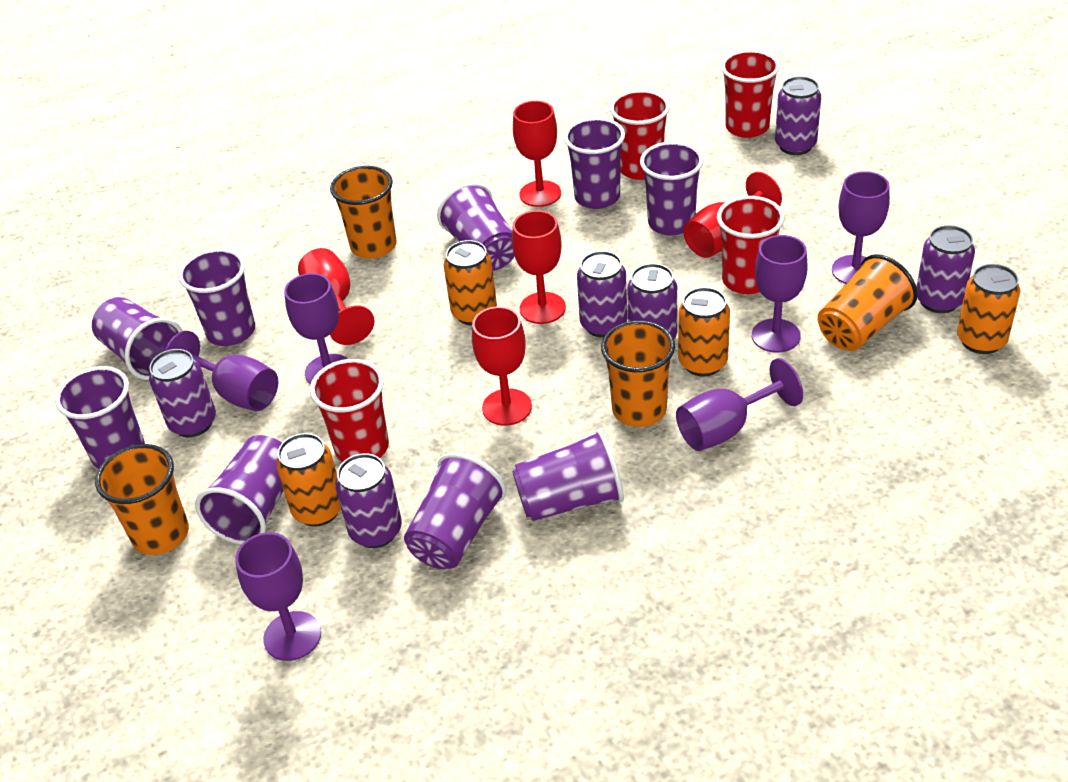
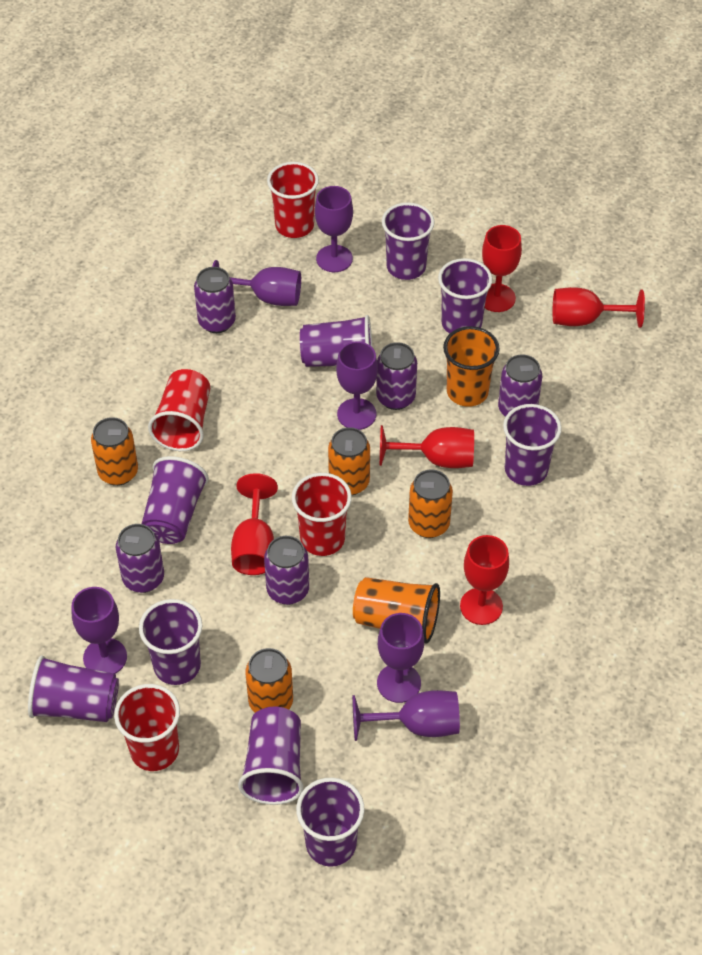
orange cup: 4 -> 2
purple can: 6 -> 5

